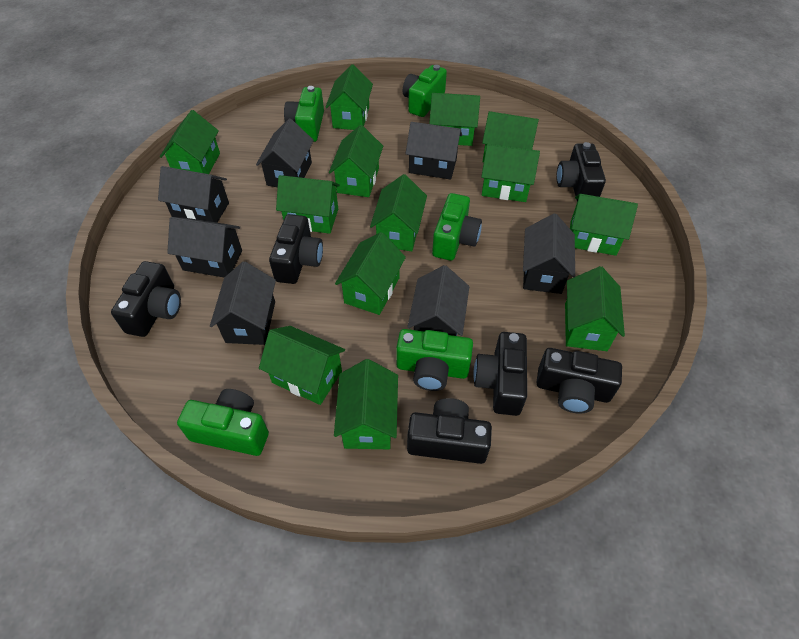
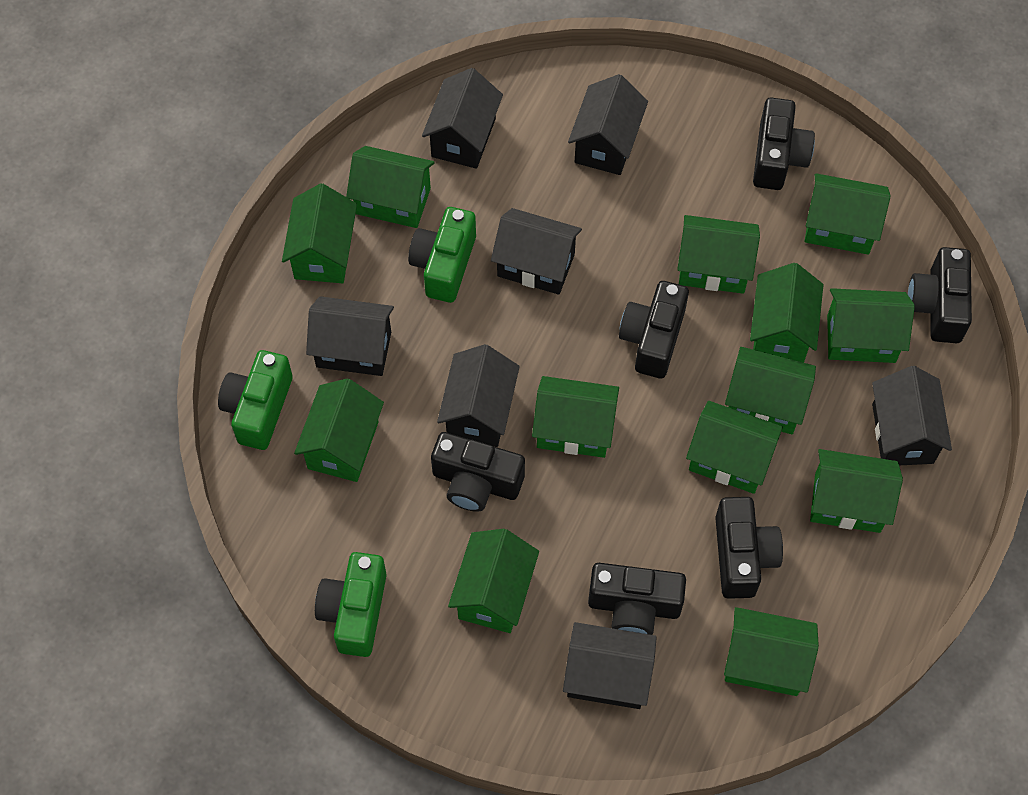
green camera: 5 -> 3

